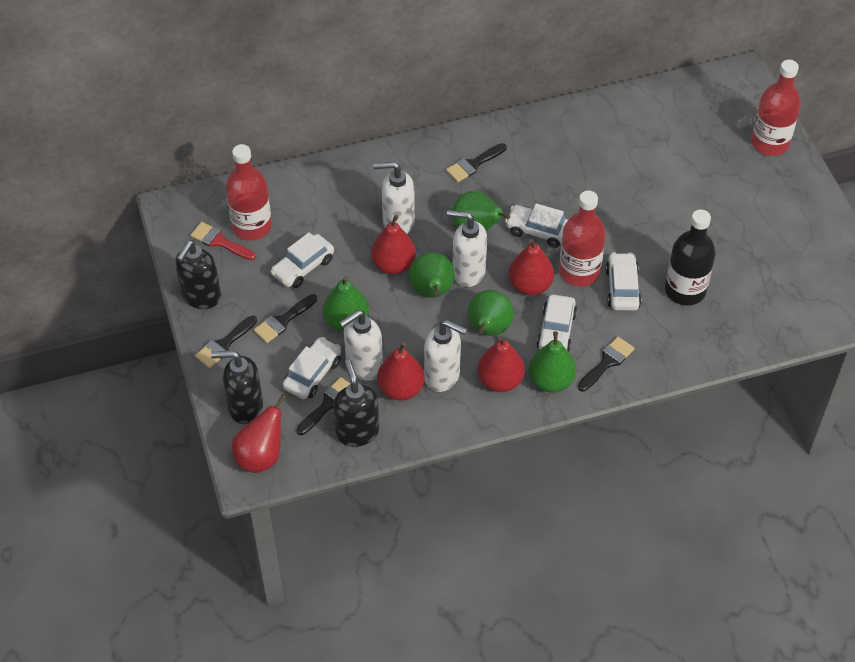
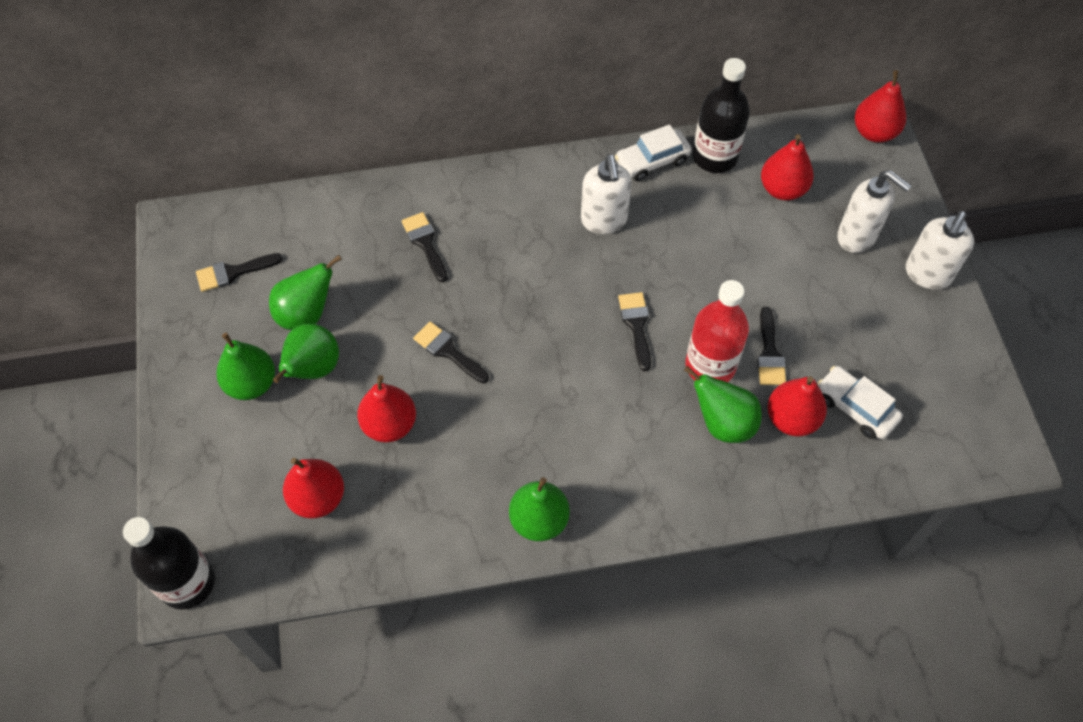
black bottle: 1 -> 2
black soap dispenser: 3 -> 0
red bottle: 3 -> 1
red brush: 1 -> 0
white car: 5 -> 2
white soap dispenser: 4 -> 3

